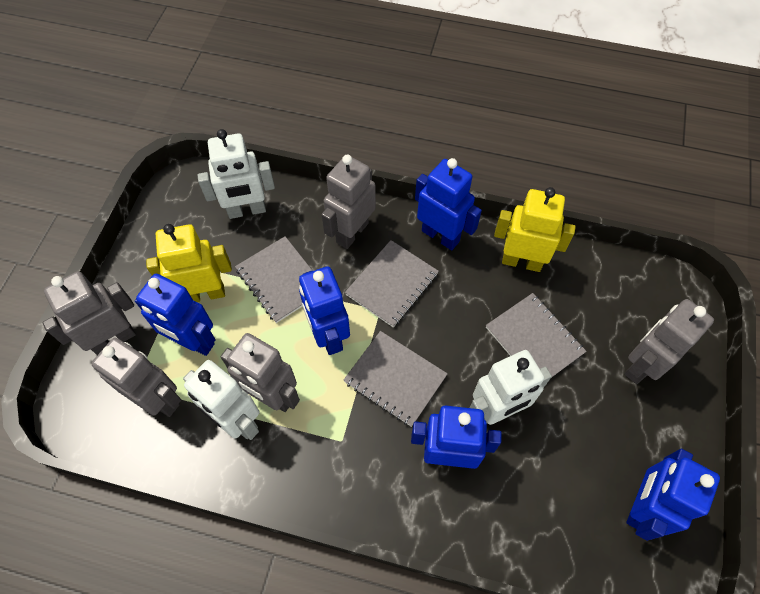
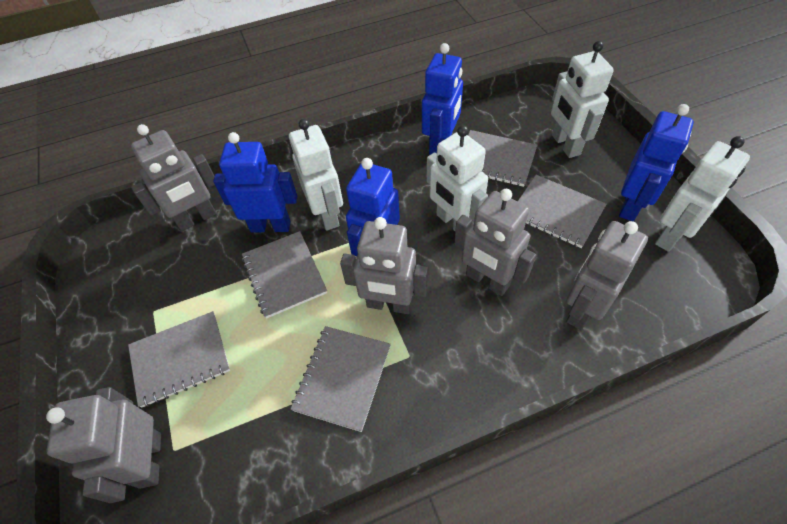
blue robot: 5 -> 4
grey notebook: 4 -> 5
white robot: 3 -> 4
yellow robot: 2 -> 0

